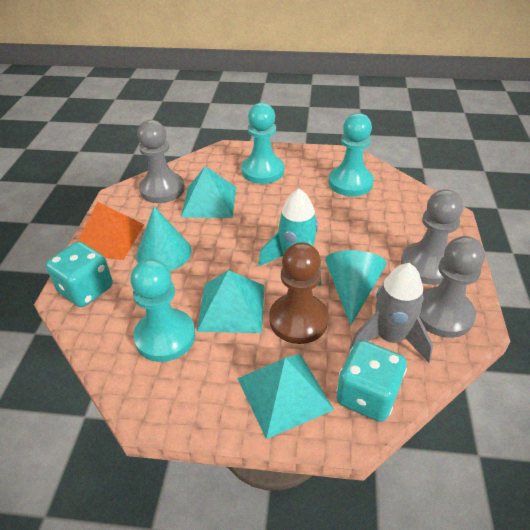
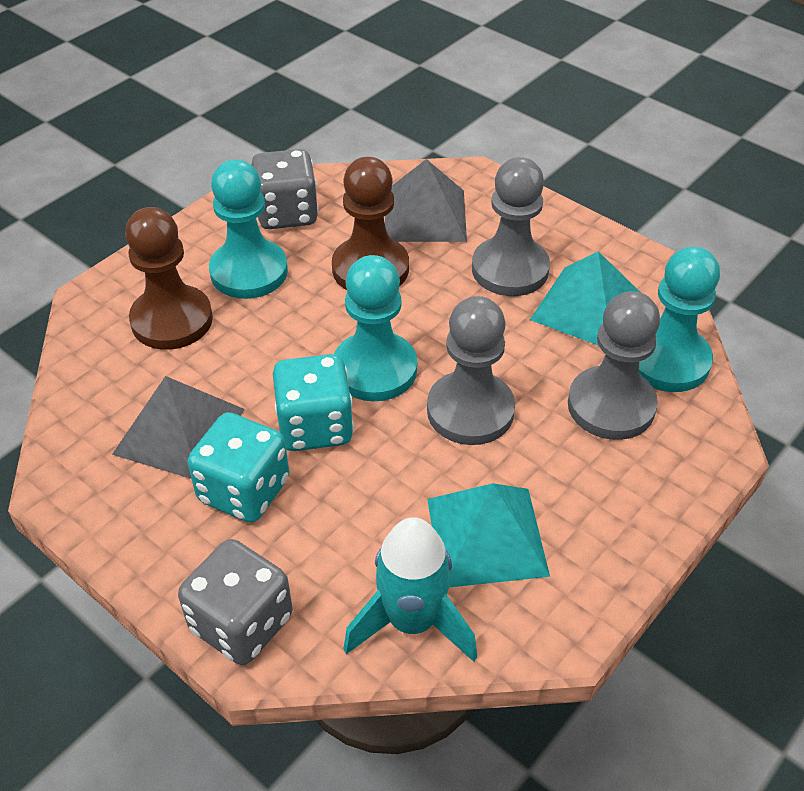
brown pawn: 1 -> 2
grey dice: 0 -> 2
grey pyramid: 0 -> 2
grey rocket: 1 -> 0
orange pyramid: 1 -> 0
turquoise cone: 2 -> 0
turquoise pyramid: 3 -> 2

